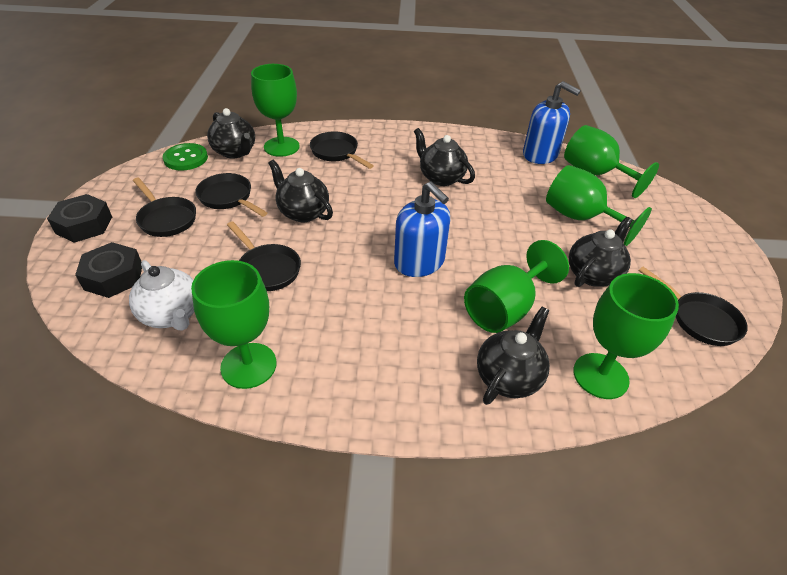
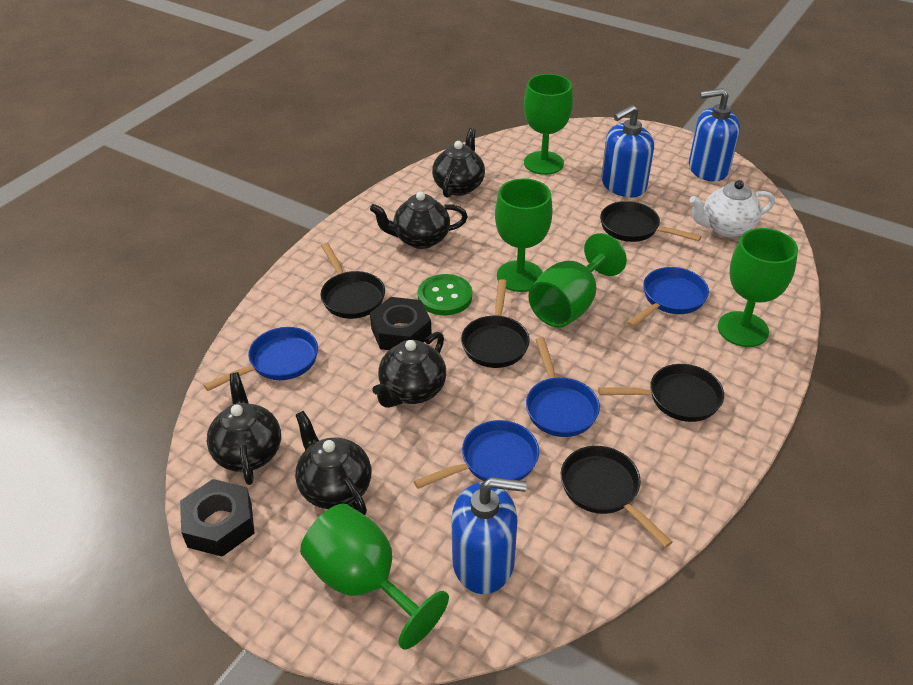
blue pan: 0 -> 4
blue soap dispenser: 2 -> 3
green goblet: 6 -> 5

